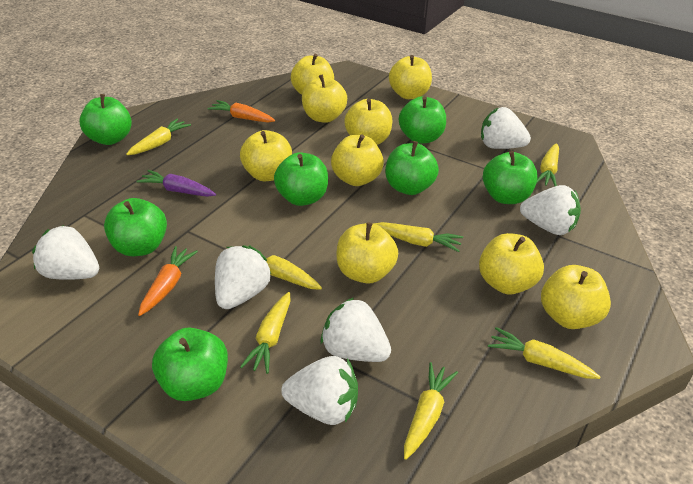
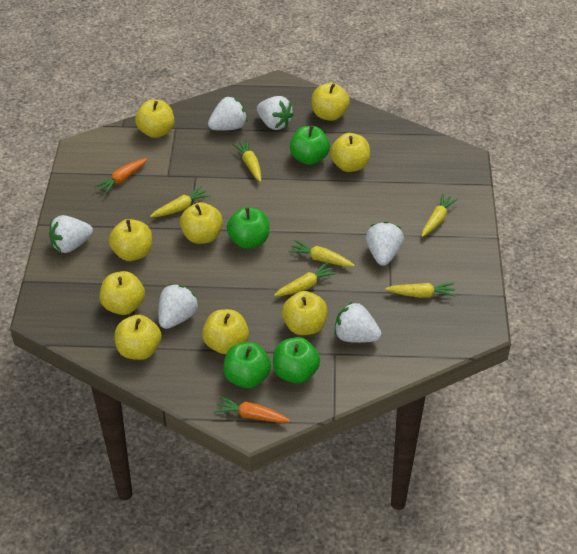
green apple: 7 -> 4
purple carrot: 1 -> 0
yellow carrot: 7 -> 6

